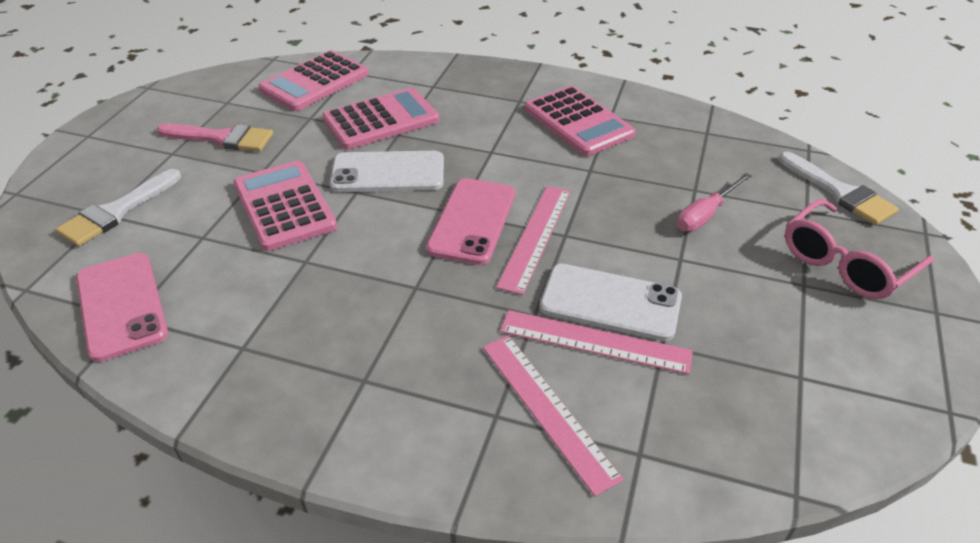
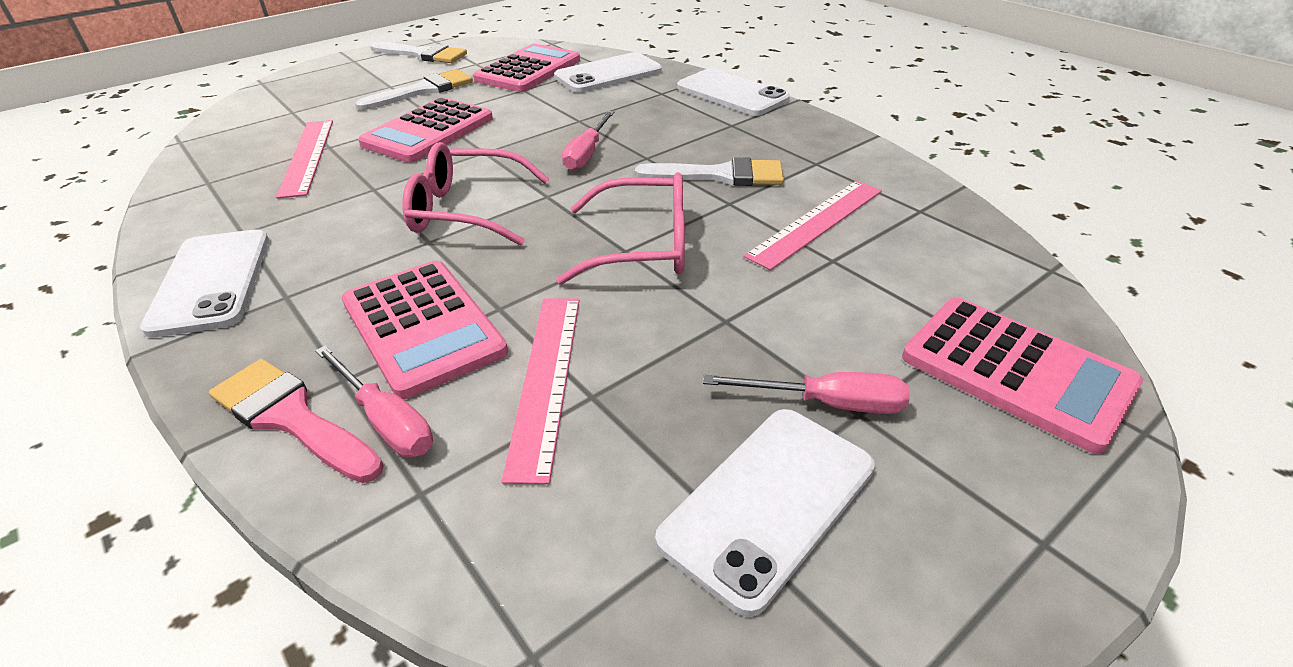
pink glasses: 1 -> 2
pink phone: 2 -> 0
pink screwdriver: 1 -> 3
white brush: 2 -> 3
white phone: 2 -> 4

